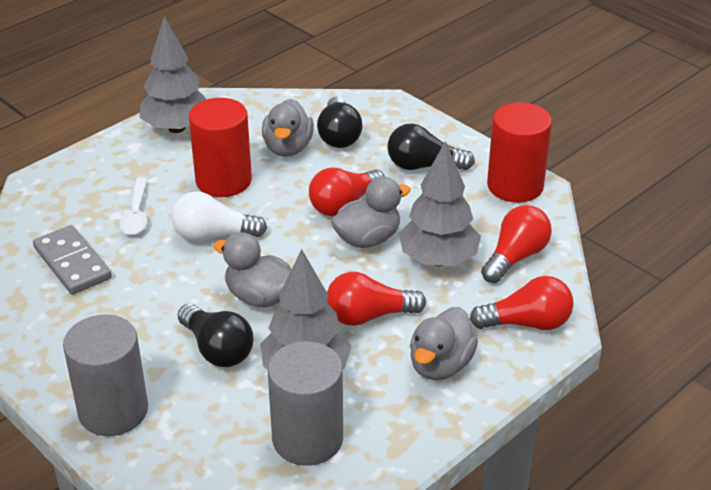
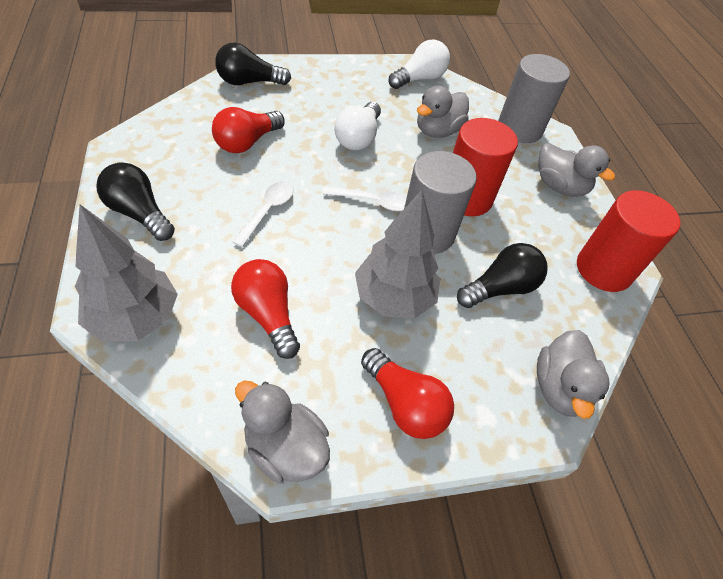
grey domino: 1 -> 0
grey tree: 3 -> 2
red light bulb: 4 -> 3
white light bulb: 1 -> 2
white spoon: 1 -> 2

